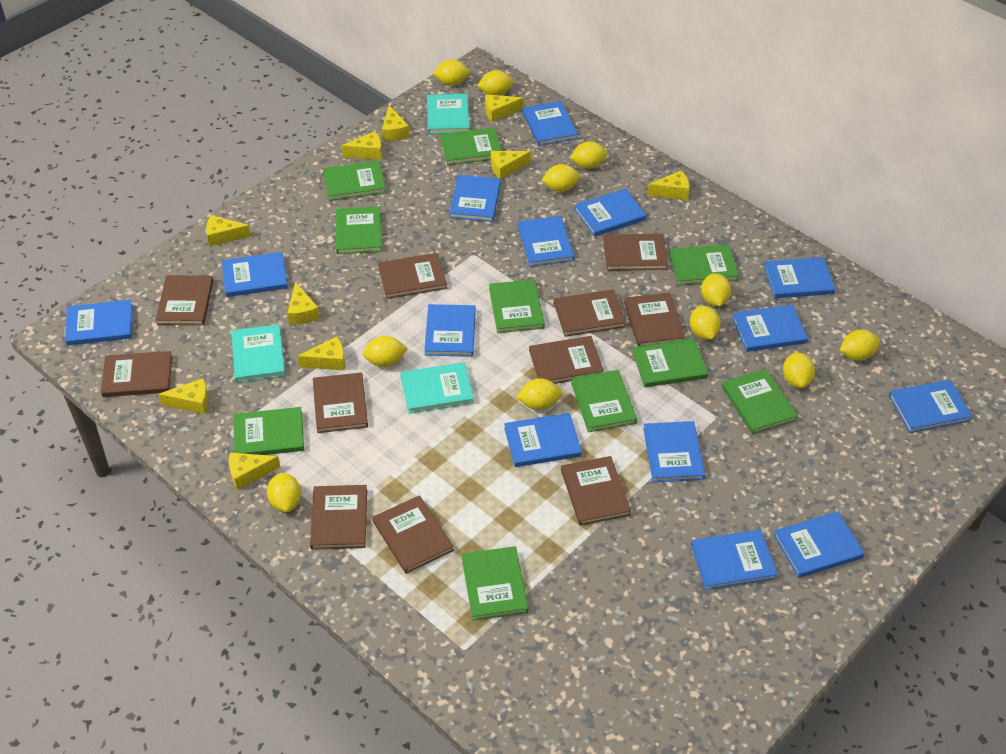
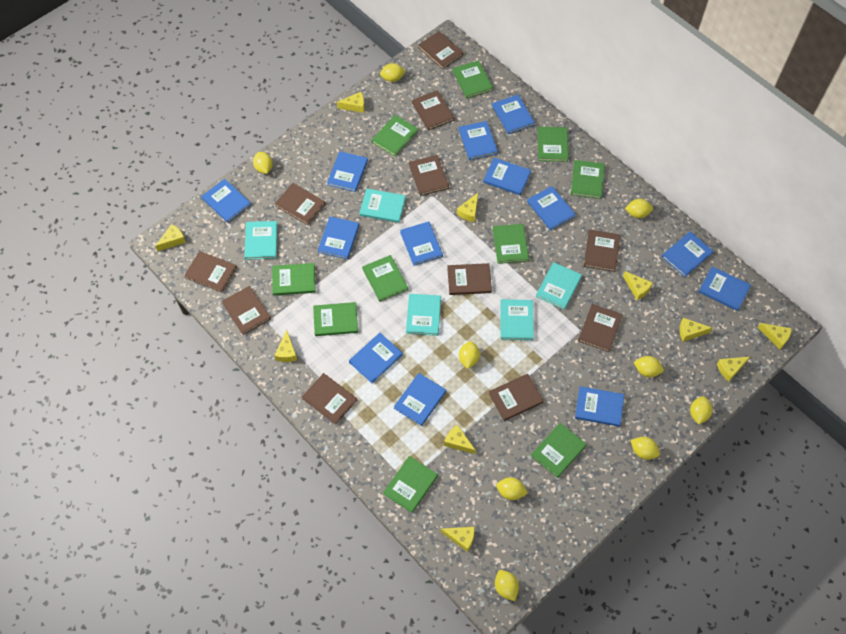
blue book: 14 -> 13
turquoise book: 3 -> 5
yellow lemon: 11 -> 9

